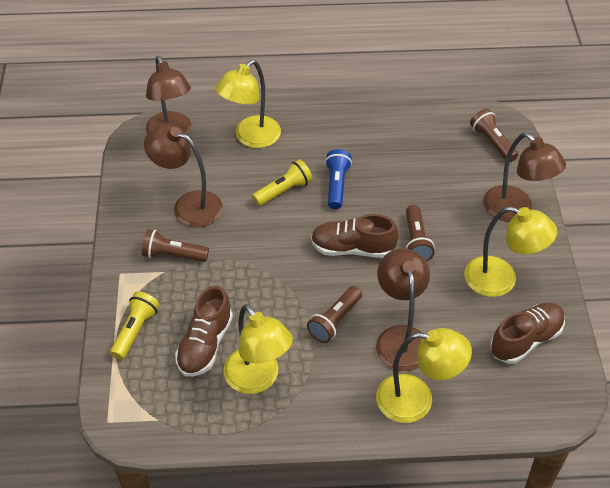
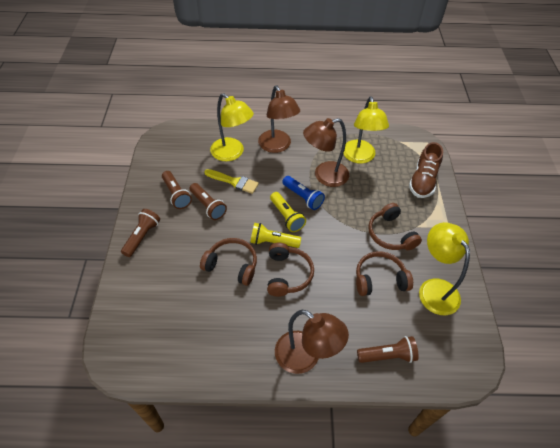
brown headphones: 0 -> 4
brown lamp: 4 -> 3
brown shoe: 3 -> 1
yellow brush: 0 -> 1
yellow lamp: 4 -> 3

